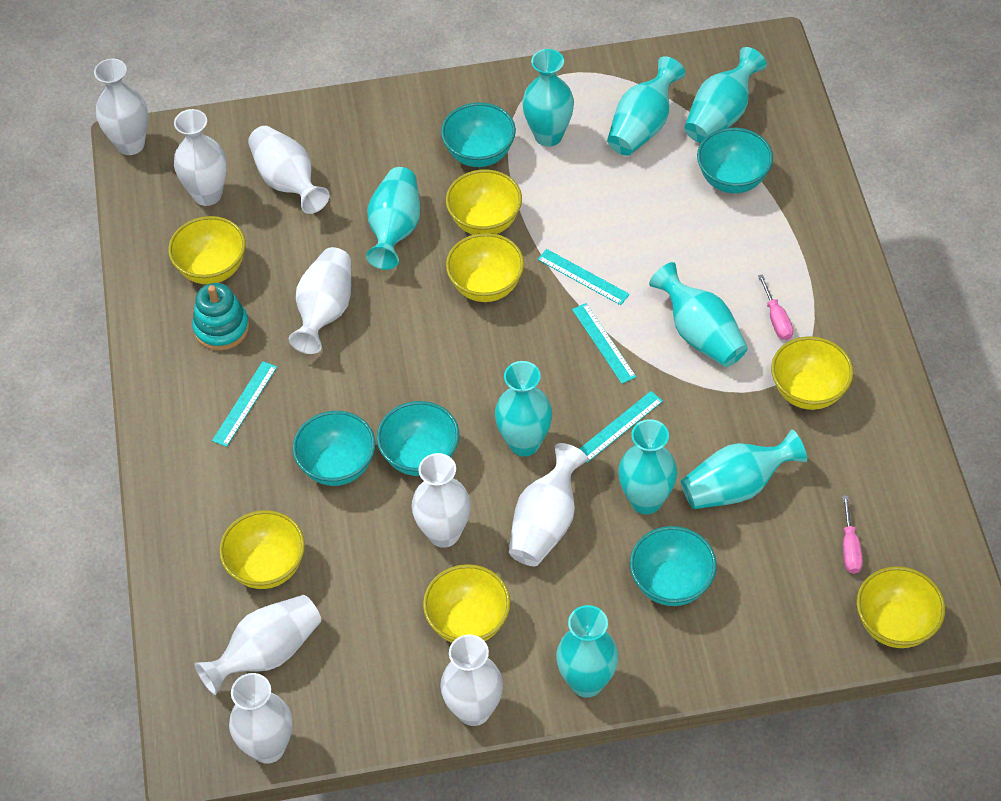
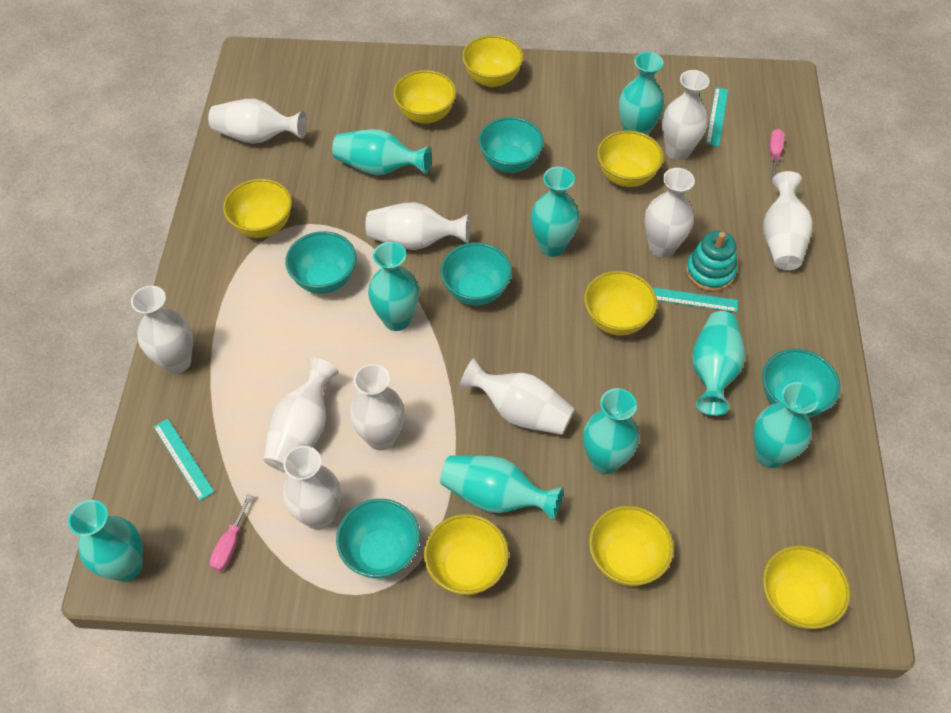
turquoise ruler: 4 -> 3
white vase: 9 -> 10
yellow bowl: 7 -> 8

